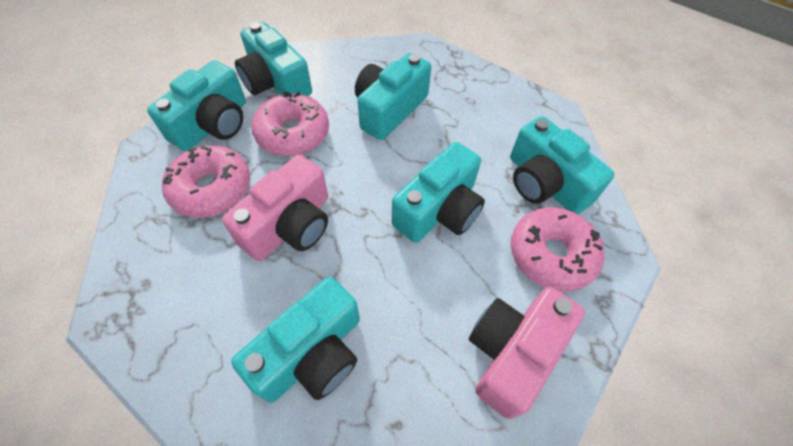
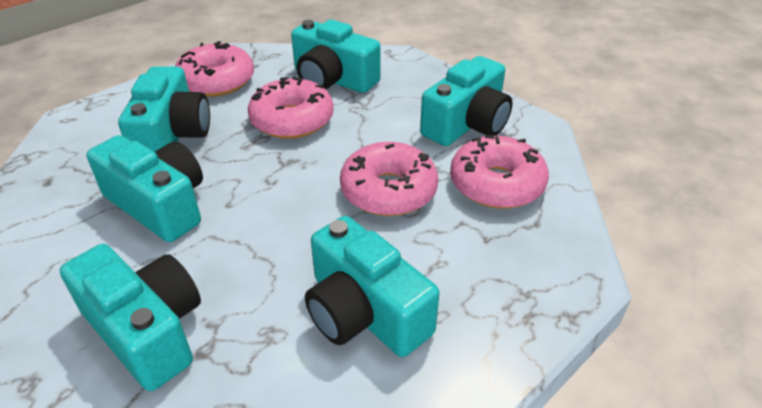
pink camera: 2 -> 0
pink donut: 3 -> 4

